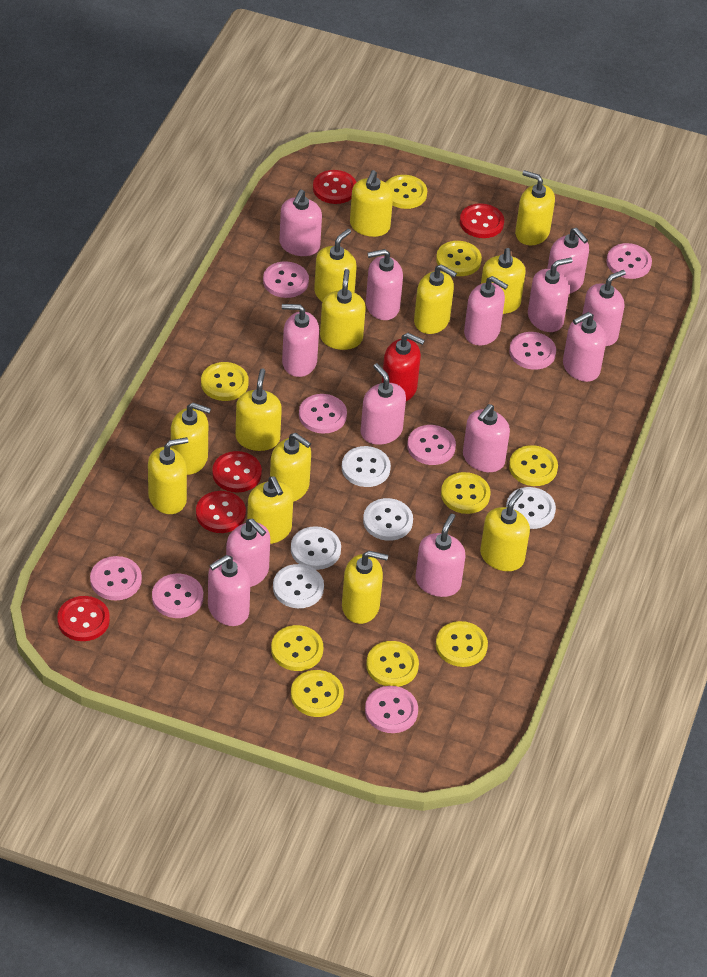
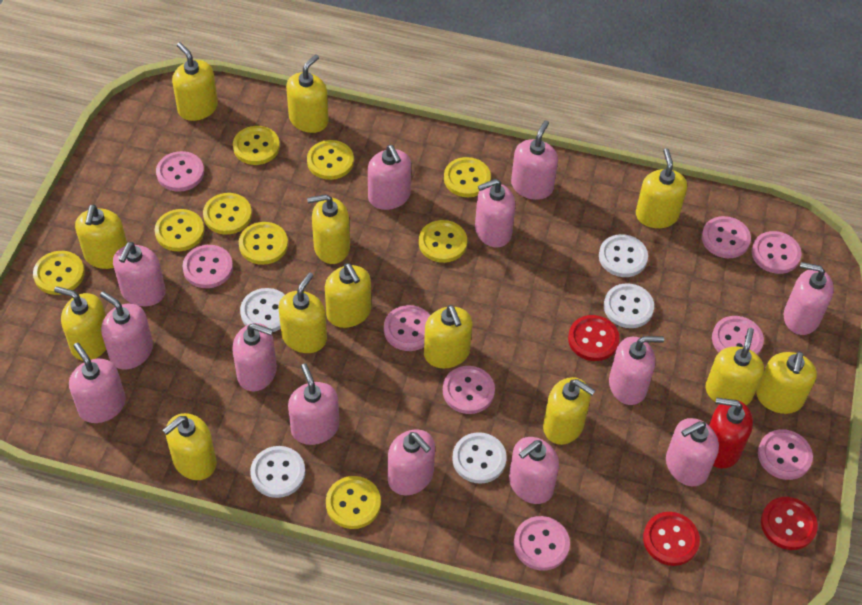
pink button: 8 -> 9
red button: 5 -> 3

